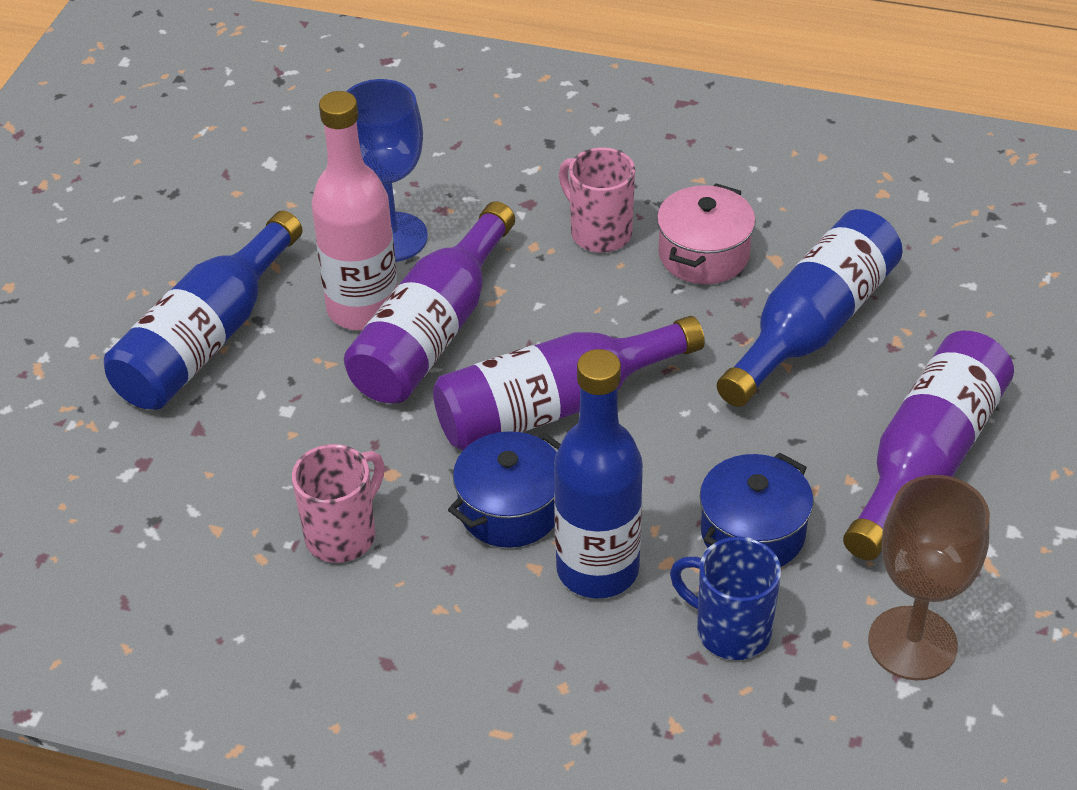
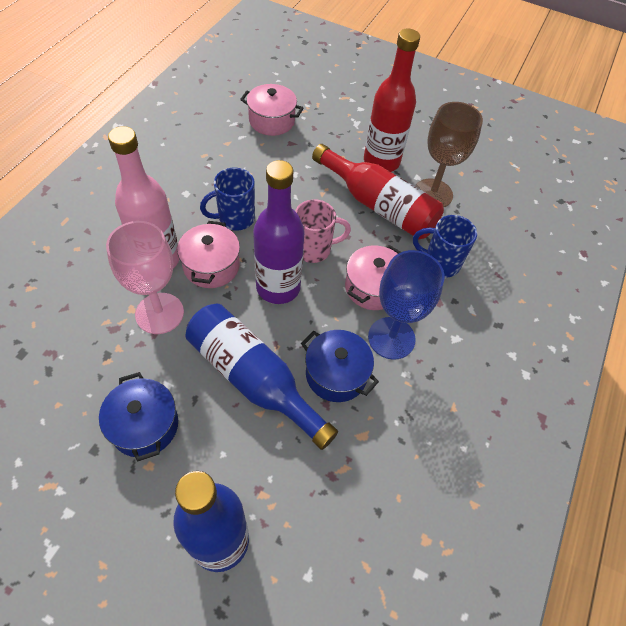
blue bottle: 3 -> 2
blue mug: 1 -> 2
pink goblet: 0 -> 1
pink mug: 2 -> 1
pink pot: 1 -> 3
purple bottle: 3 -> 1
red bottle: 0 -> 2

